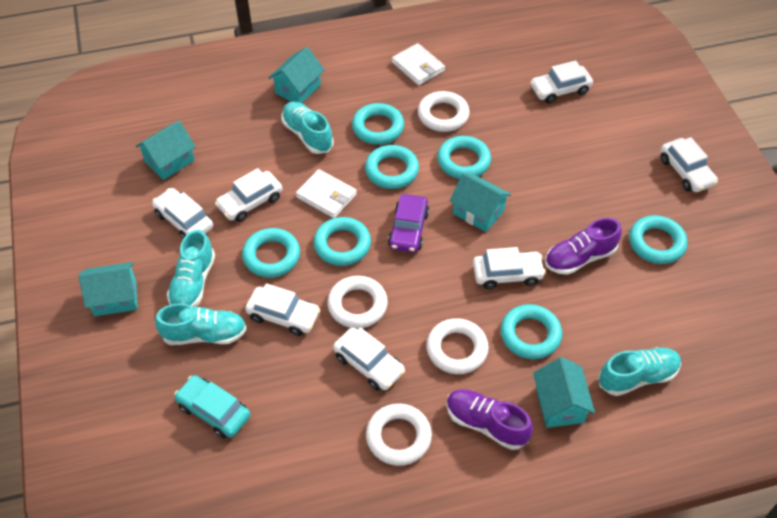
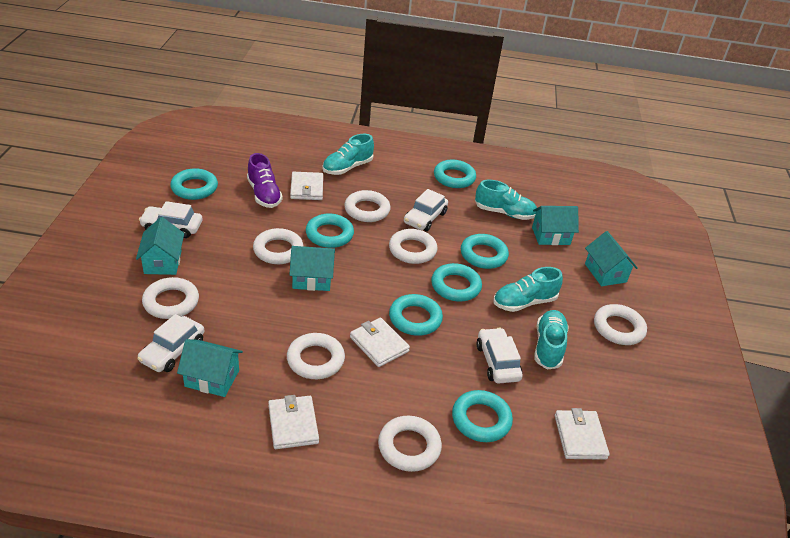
purple car: 1 -> 0
purple shoe: 2 -> 1
turquoise car: 1 -> 0
white car: 7 -> 4
white ring: 4 -> 7
white wallet: 2 -> 4

